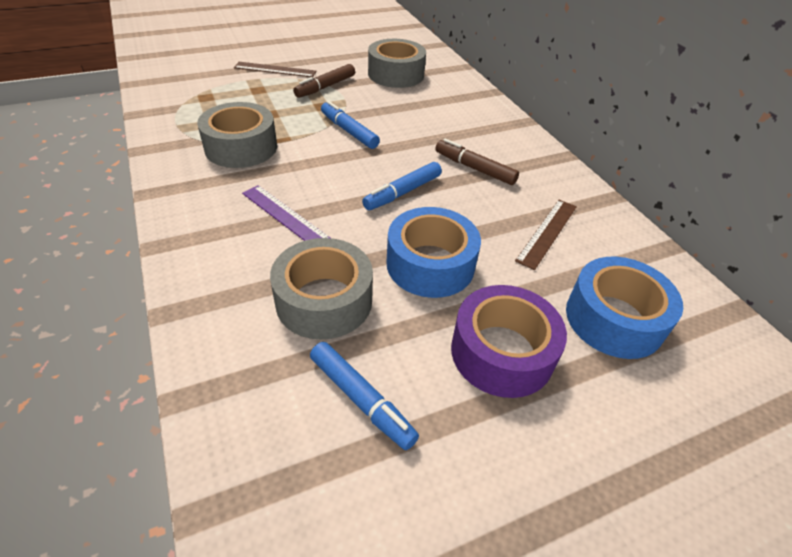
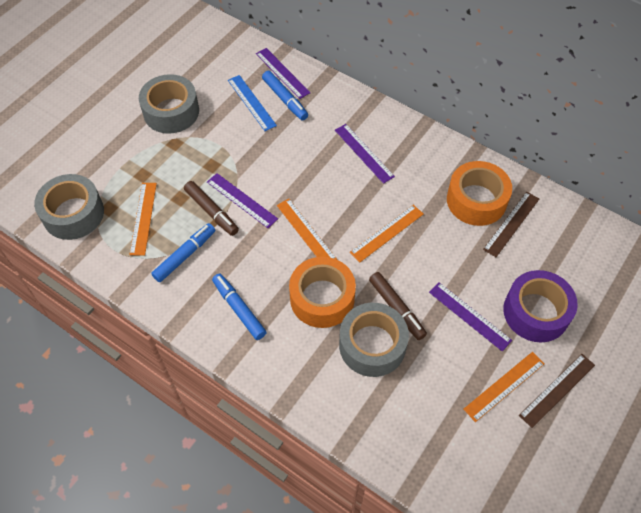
blue ruler: 0 -> 1
blue tape: 2 -> 0
orange ruler: 0 -> 4
orange tape: 0 -> 2
purple ruler: 1 -> 4

